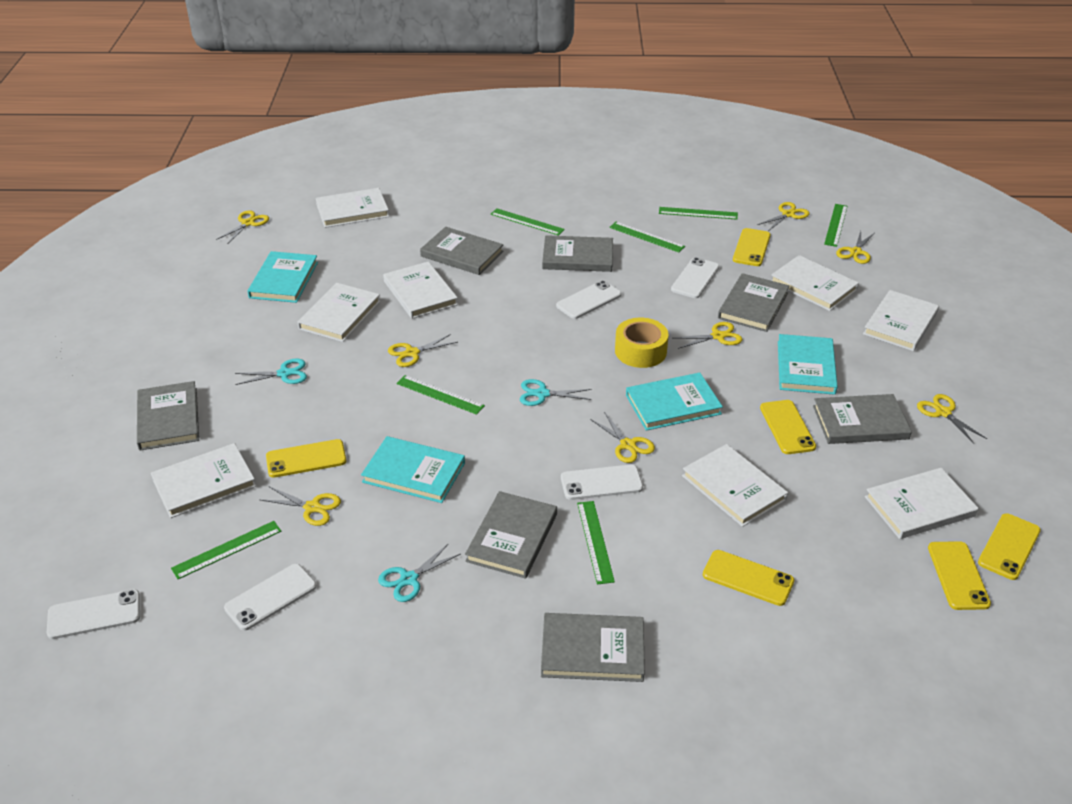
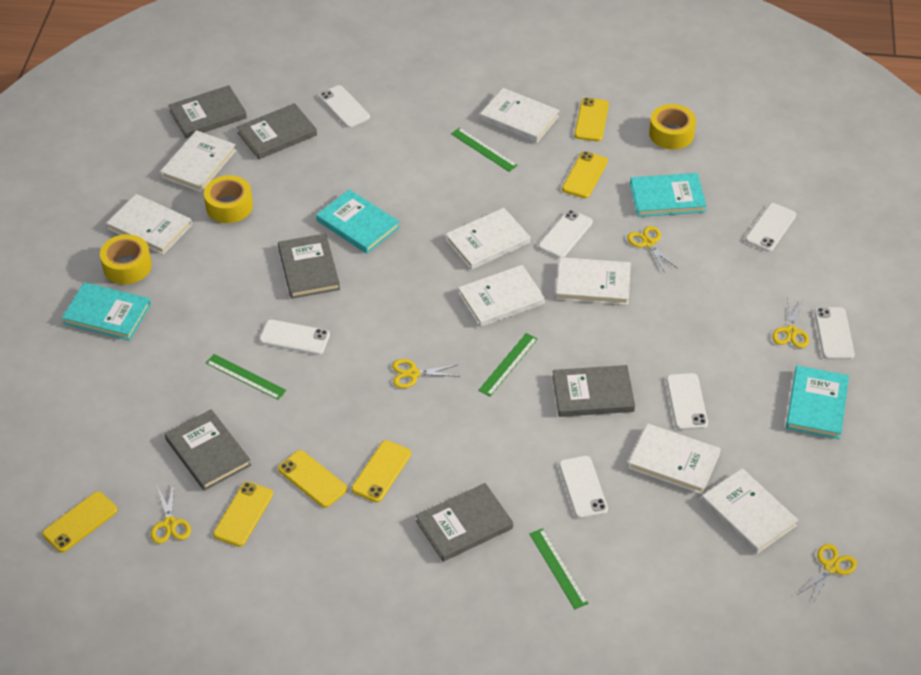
green ruler: 7 -> 4
grey book: 7 -> 6
turquoise scissors: 3 -> 0
white phone: 5 -> 7
yellow scissors: 8 -> 5
yellow tape: 1 -> 3

